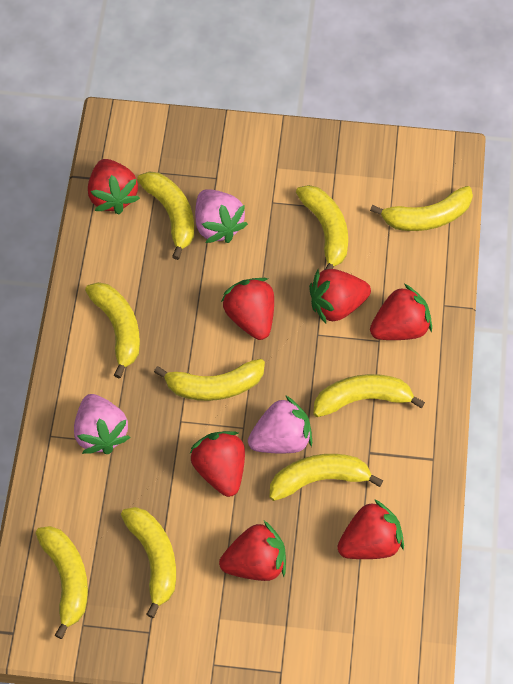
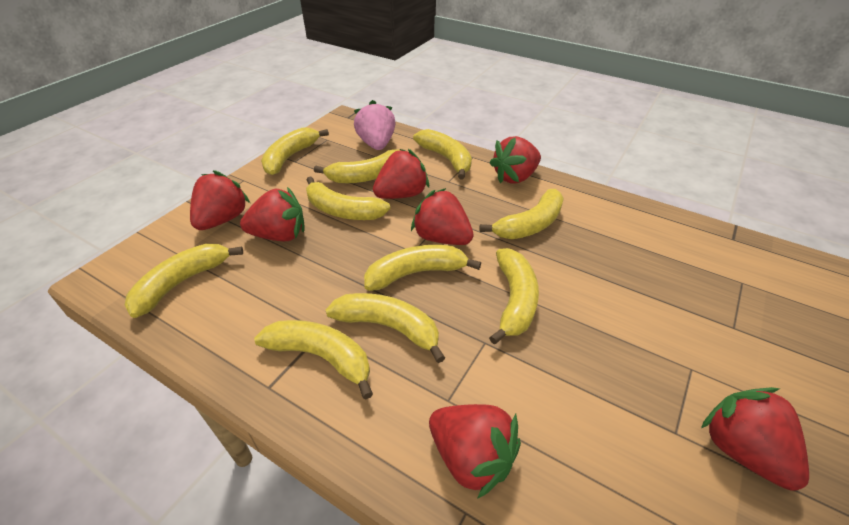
pink strawberry: 3 -> 1
yellow banana: 9 -> 10

